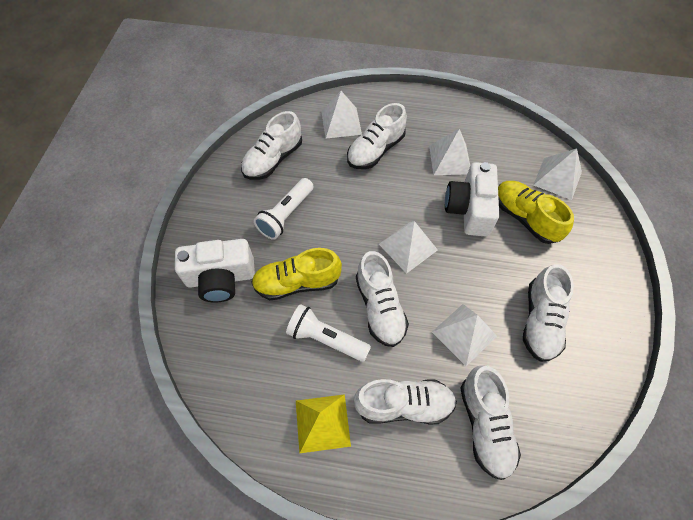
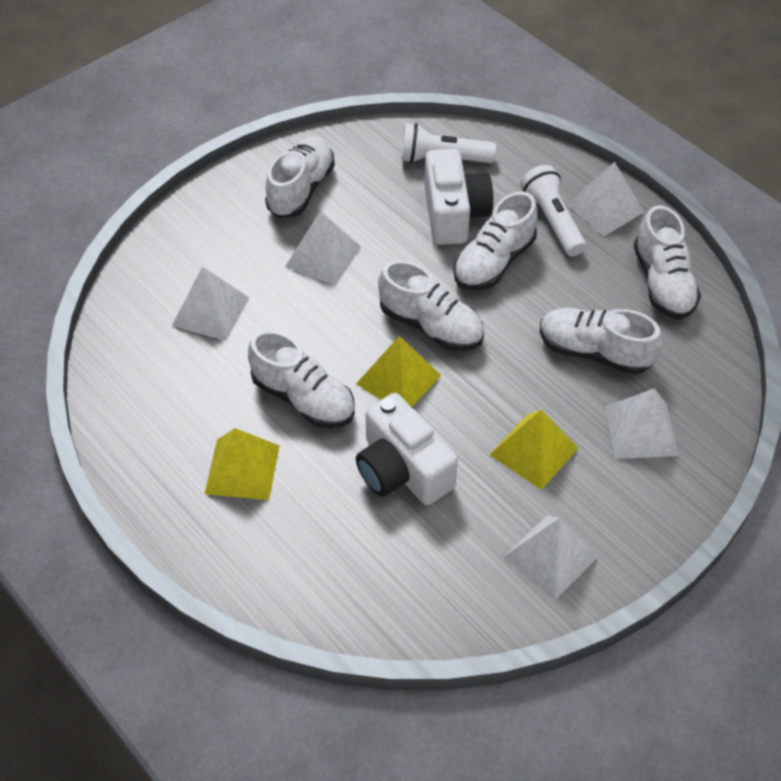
yellow pyramid: 1 -> 3
yellow shoe: 2 -> 0

